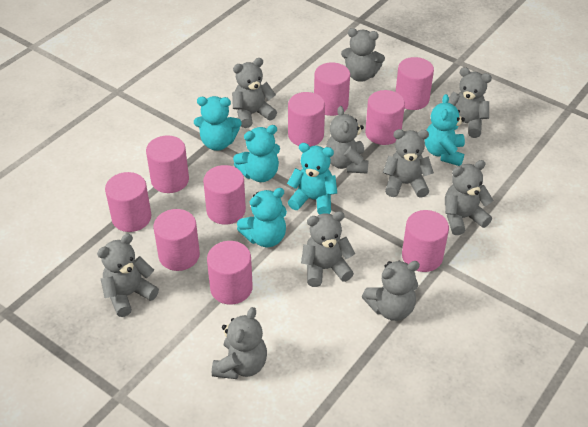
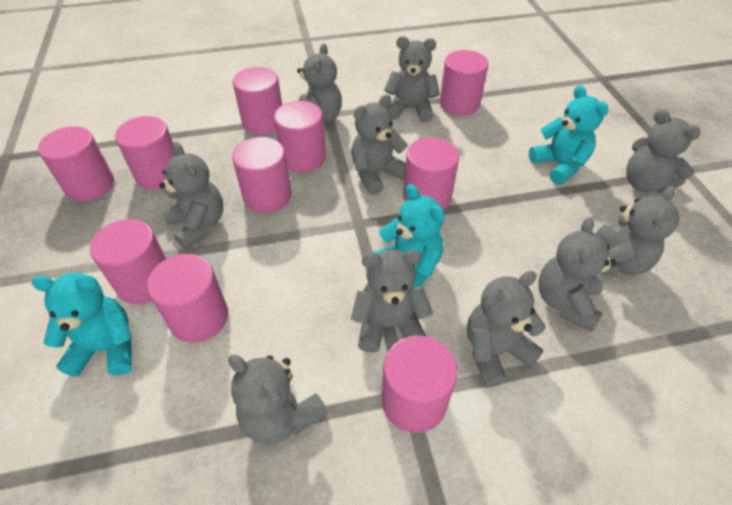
turquoise teddy bear: 5 -> 3

